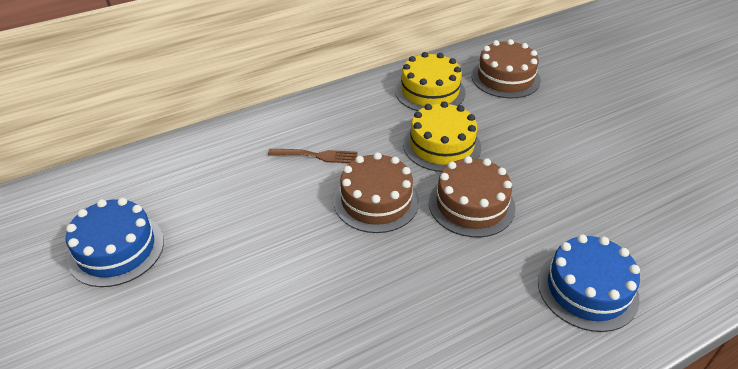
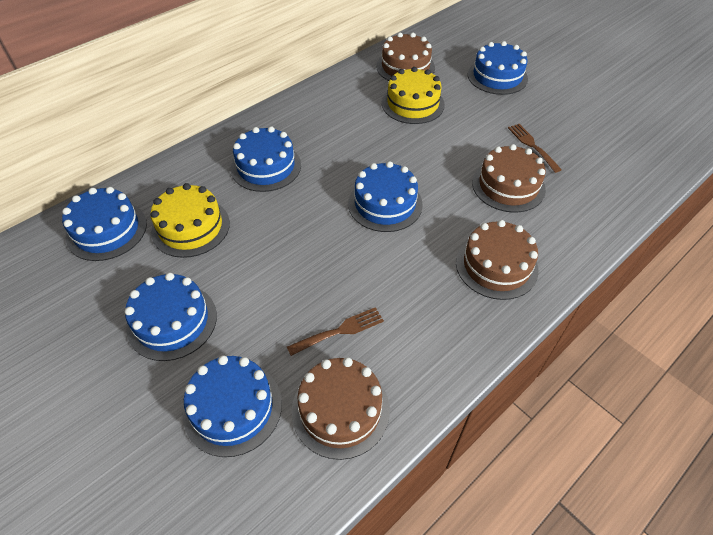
blue cake: 2 -> 6
brown cake: 3 -> 4
brown fork: 1 -> 2

